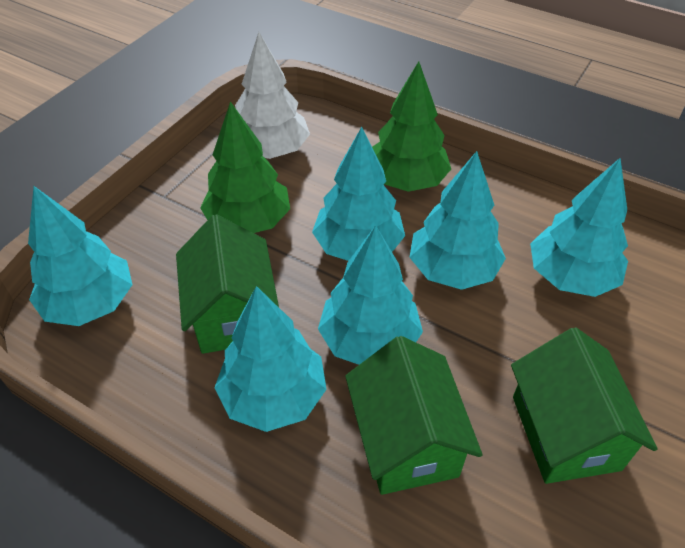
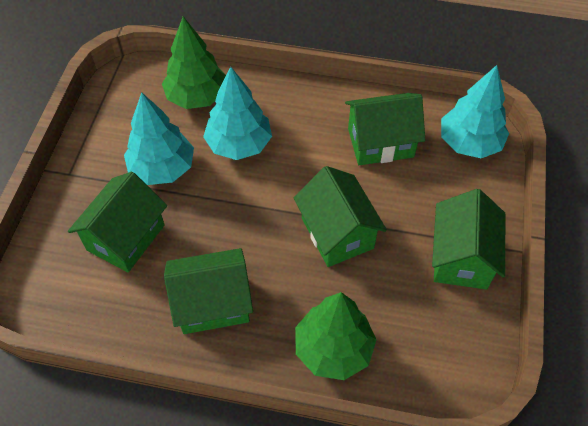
green house: 3 -> 5
turquoise tree: 6 -> 3
white tree: 1 -> 0

